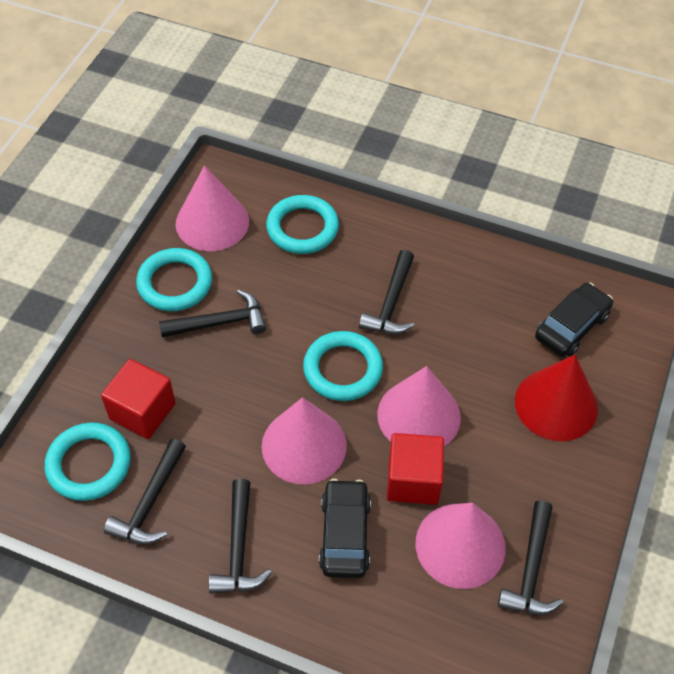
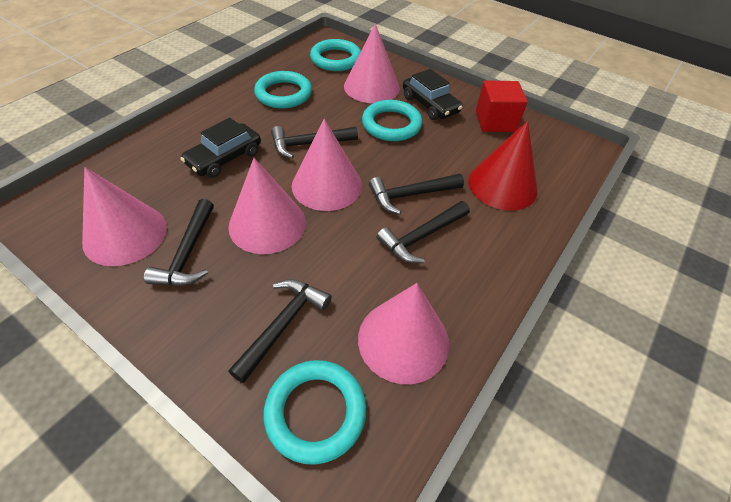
pink cone: 4 -> 5
red cube: 2 -> 1

